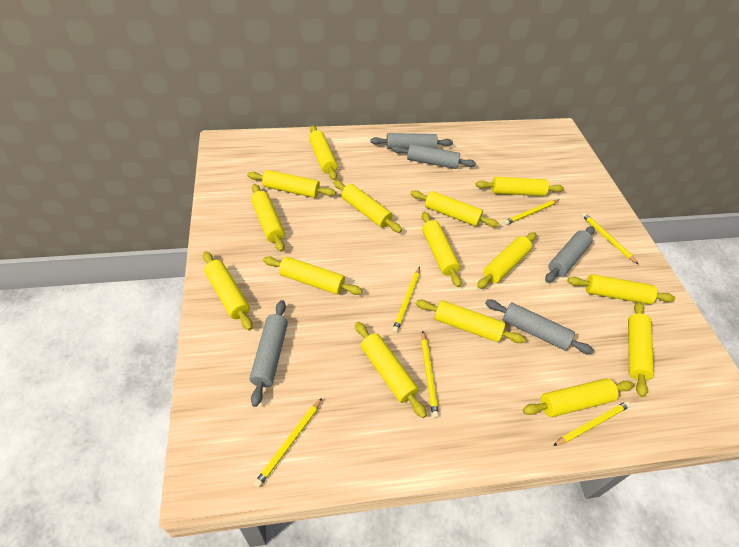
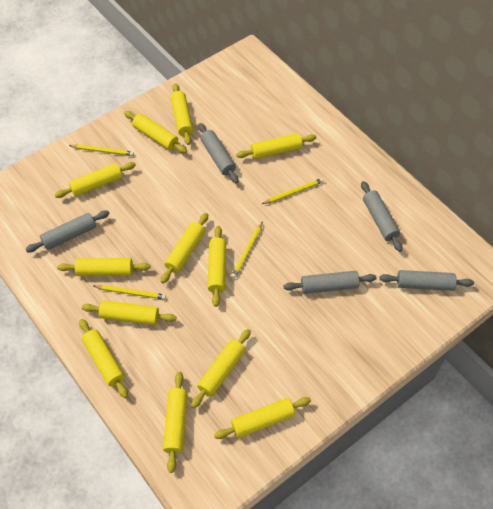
yellow pencil: 6 -> 4
yellow rolling pin: 15 -> 12

